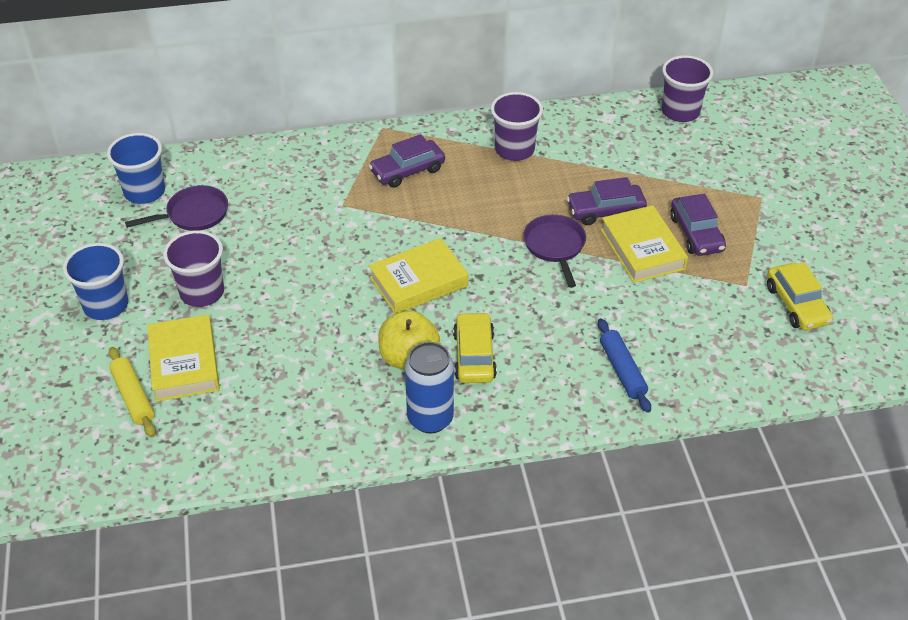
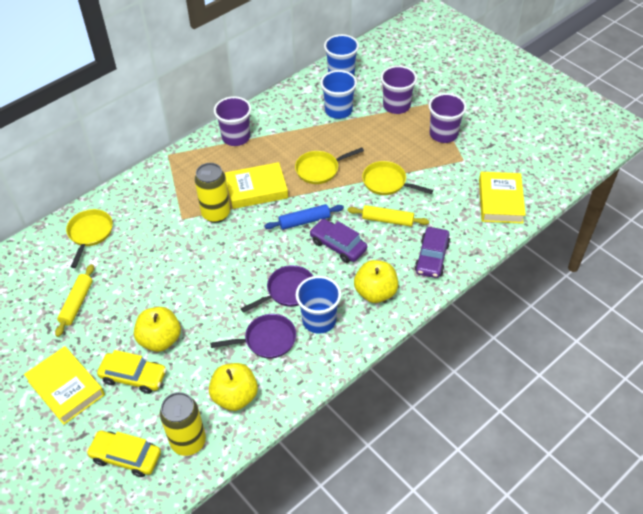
blue can: 1 -> 0
blue cup: 2 -> 3
purple car: 3 -> 2
yellow apple: 1 -> 3
yellow can: 0 -> 2
yellow pan: 0 -> 3
yellow rolling pin: 1 -> 2

